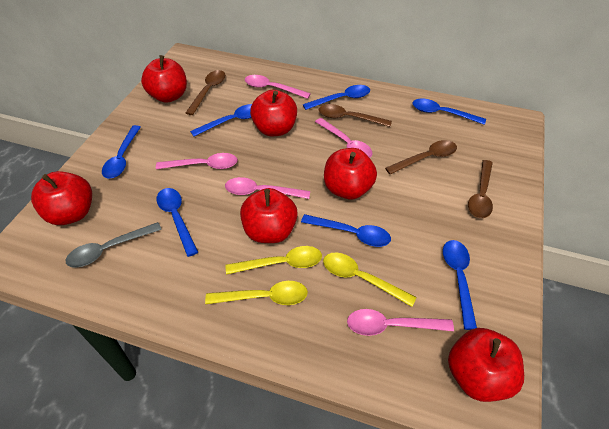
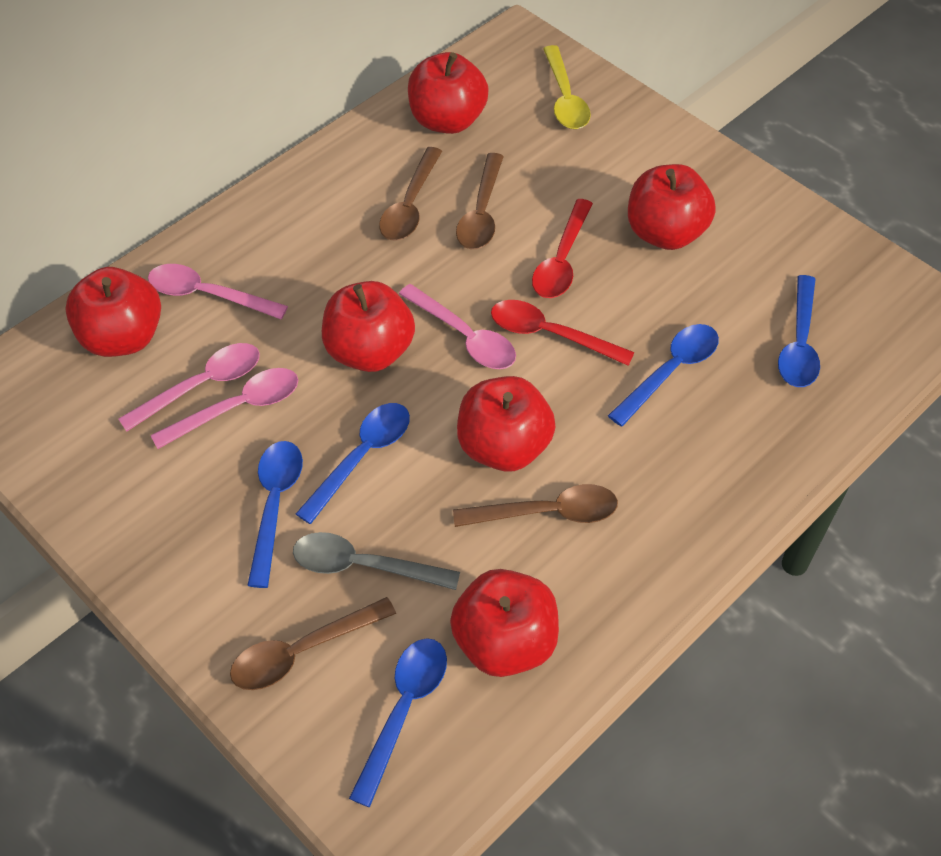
blue spoon: 7 -> 5
pink spoon: 5 -> 4
red spoon: 0 -> 2
yellow spoon: 3 -> 1

